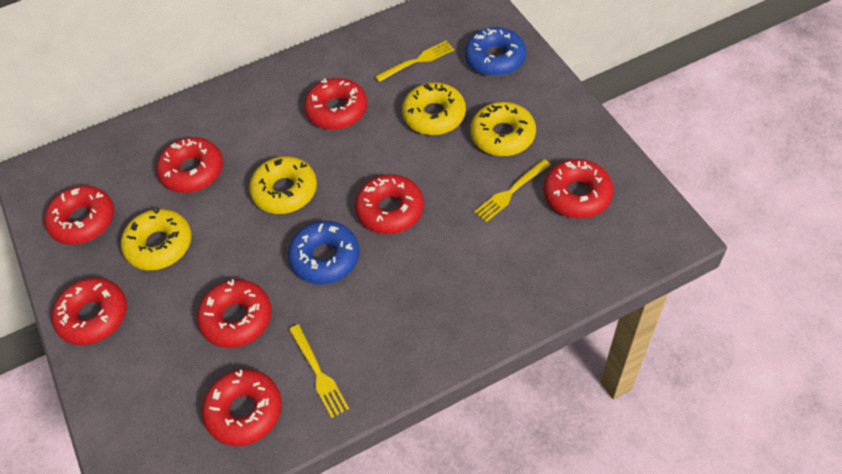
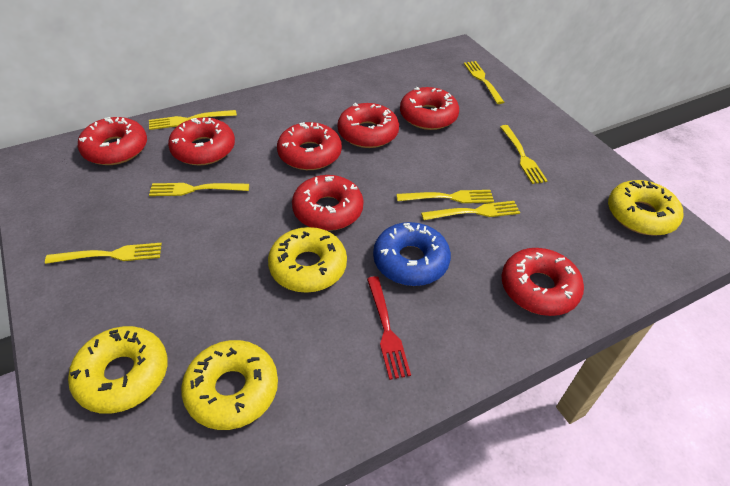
blue donut: 2 -> 1
red donut: 8 -> 7
red fork: 0 -> 1
yellow fork: 3 -> 7

